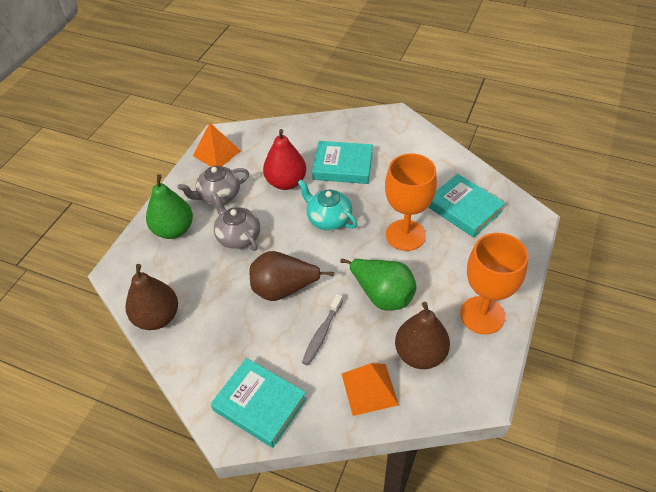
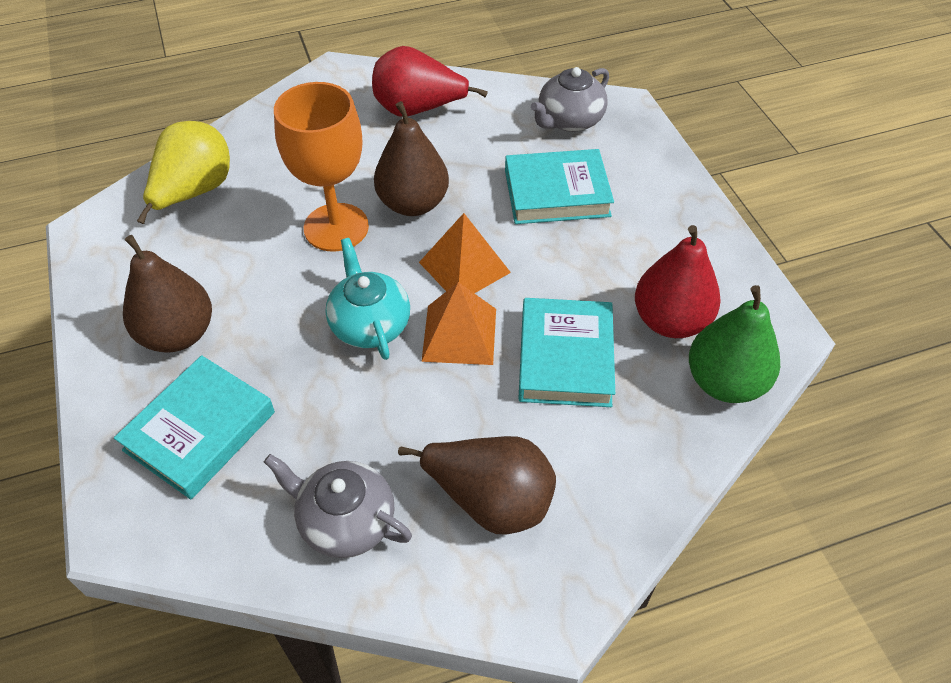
green pear: 2 -> 1
grey toothbrush: 1 -> 0
orange goblet: 2 -> 1
red pear: 1 -> 2
yellow pear: 0 -> 1

